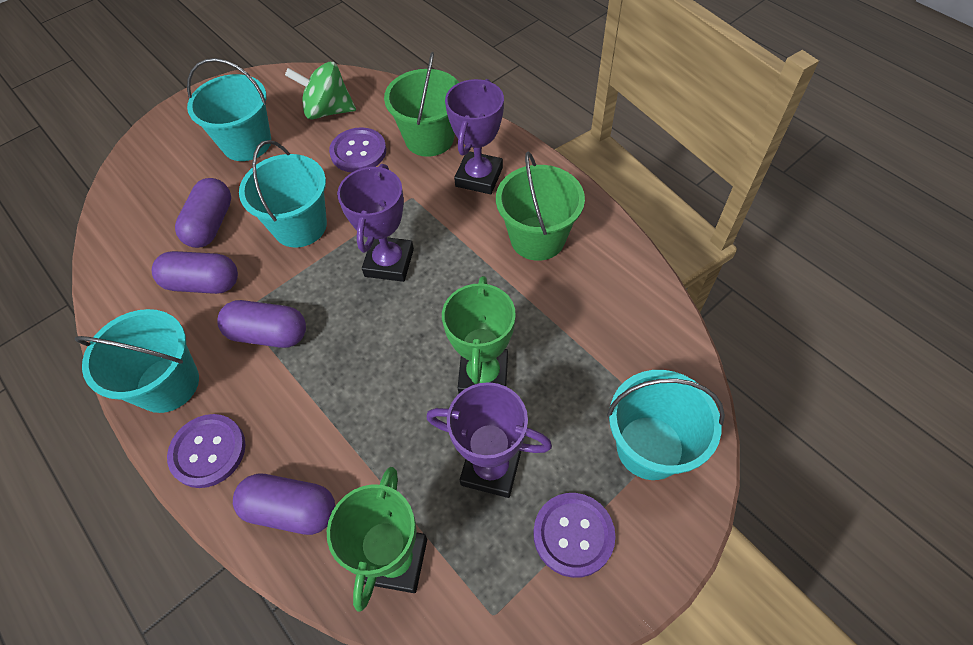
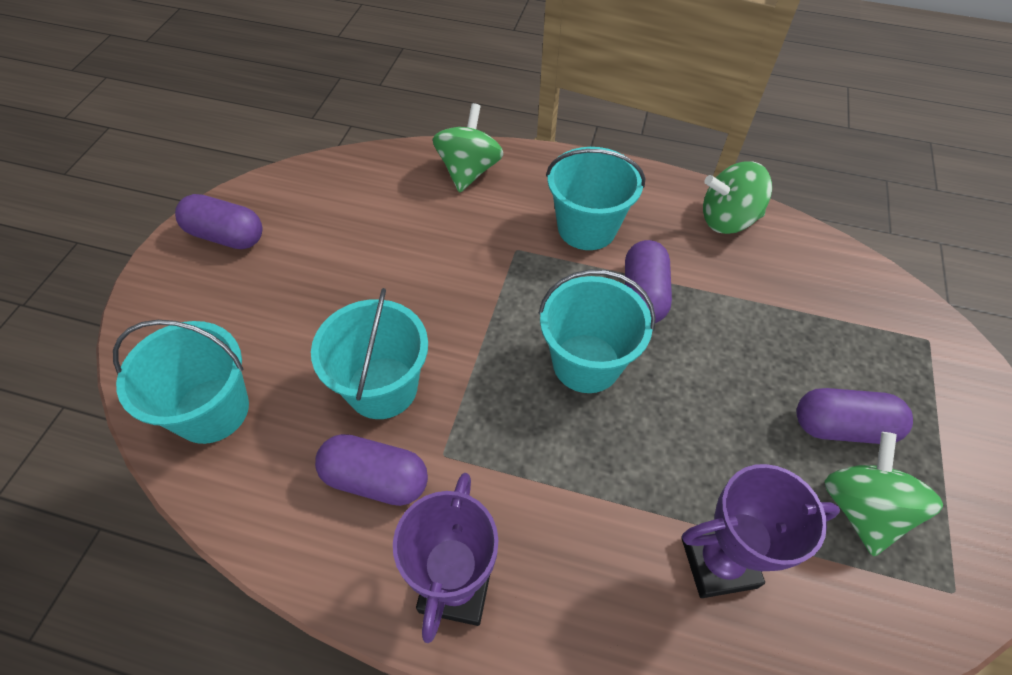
green bucket: 2 -> 0
green spinning top: 1 -> 3
green trophy: 2 -> 0
purple button: 3 -> 0
purple trophy: 3 -> 2

